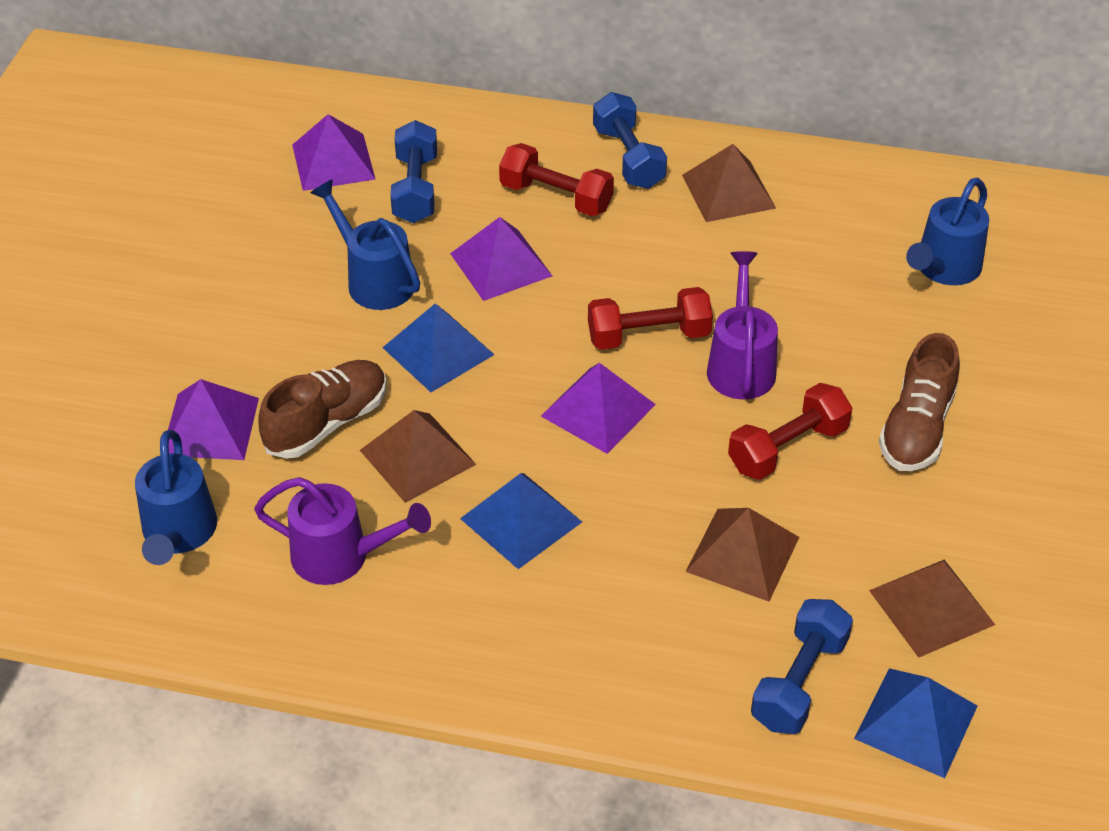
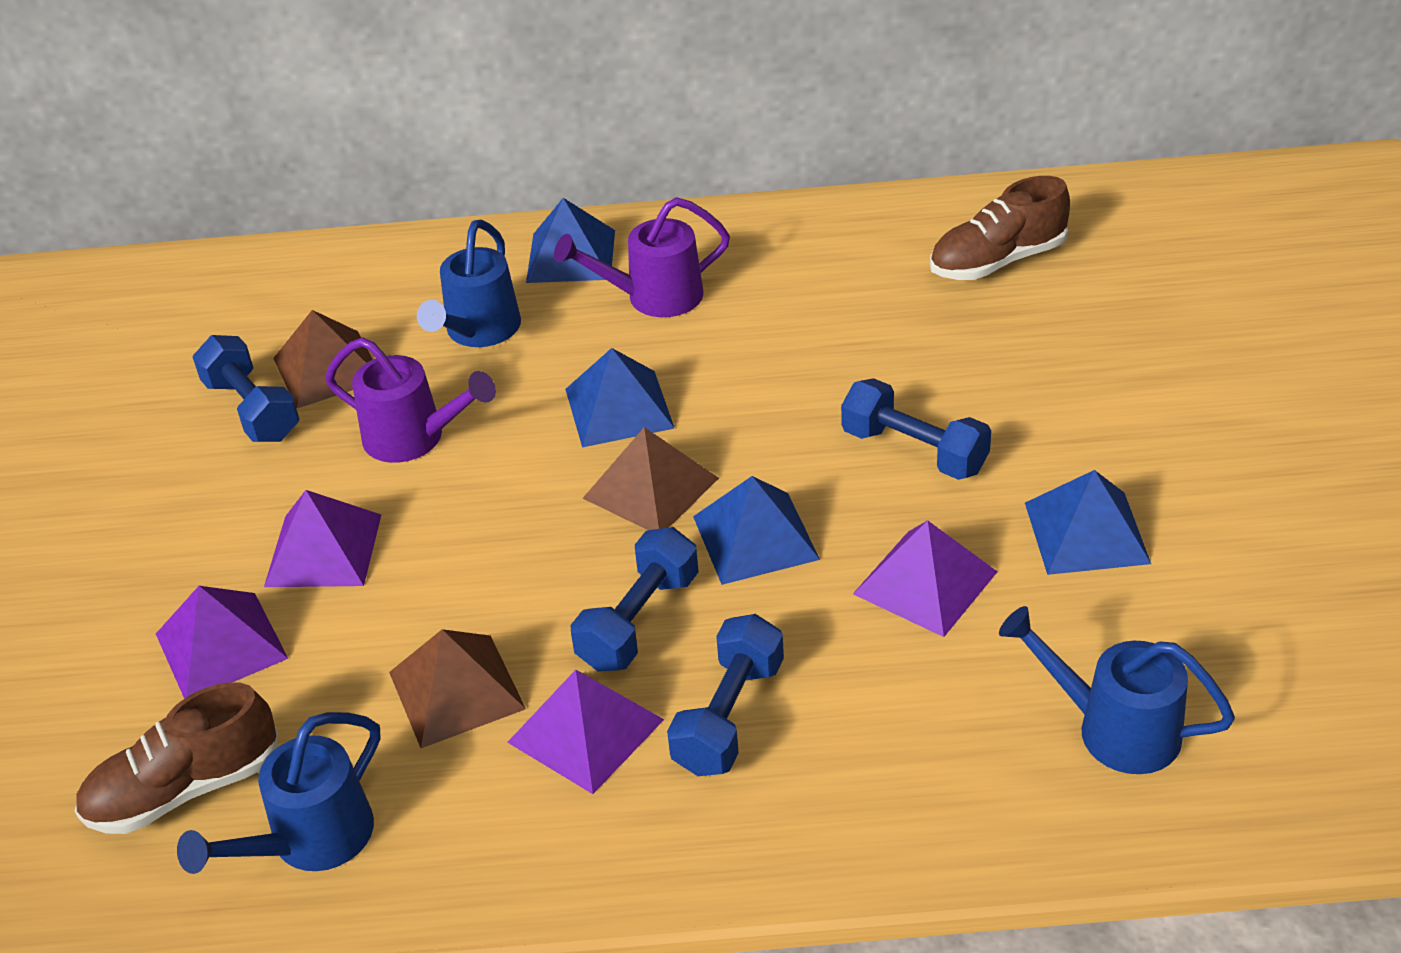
blue dumbbell: 3 -> 4
blue pyramid: 3 -> 4
brown pyramid: 4 -> 3
red dumbbell: 3 -> 0

